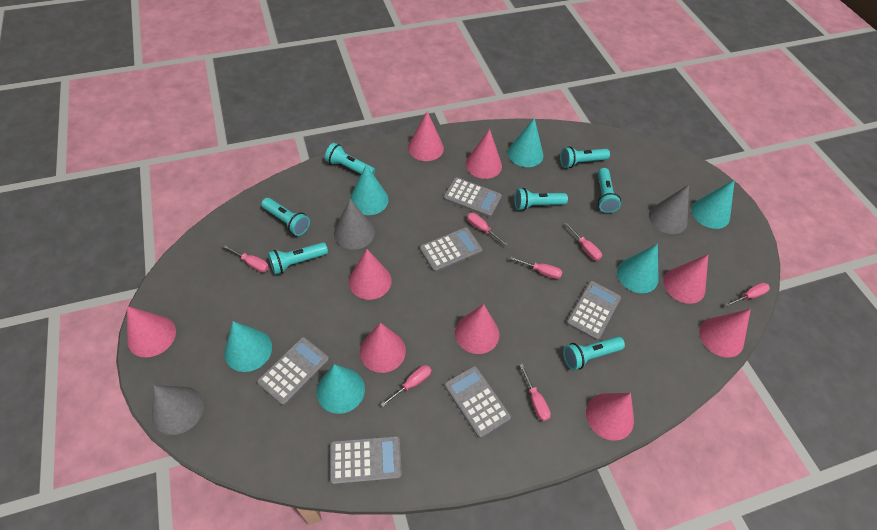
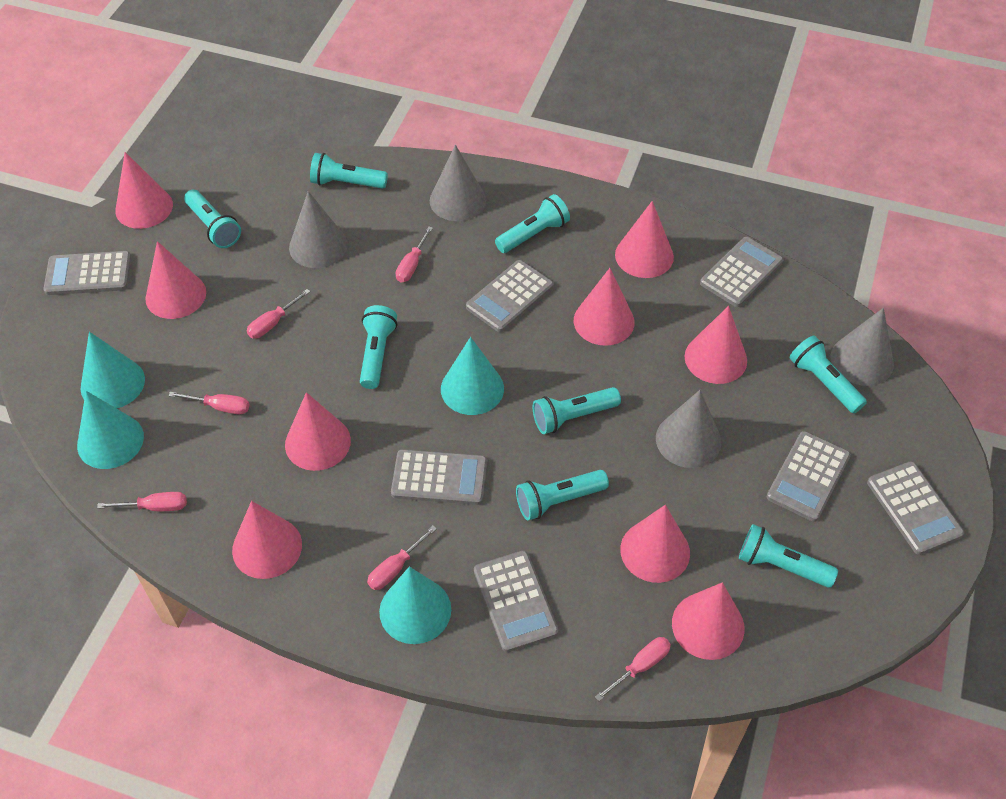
grey calculator: 6 -> 7
grey cone: 3 -> 4
pink screwdriver: 7 -> 6
turquoise cone: 6 -> 4
turquoise flashlight: 7 -> 8

